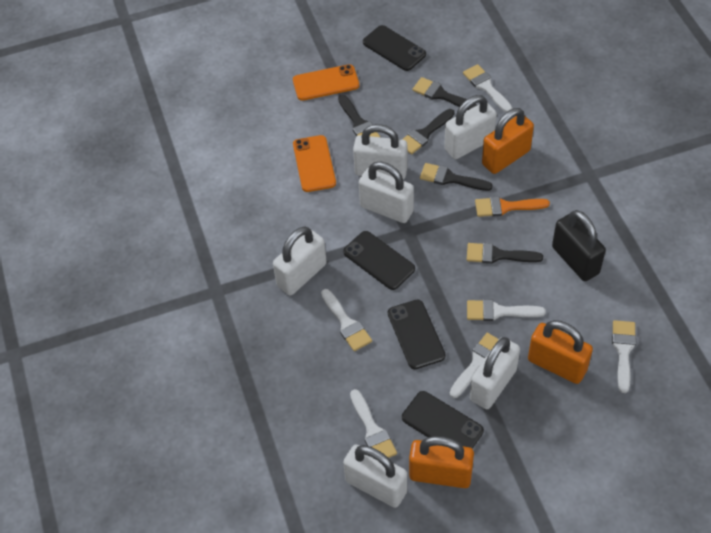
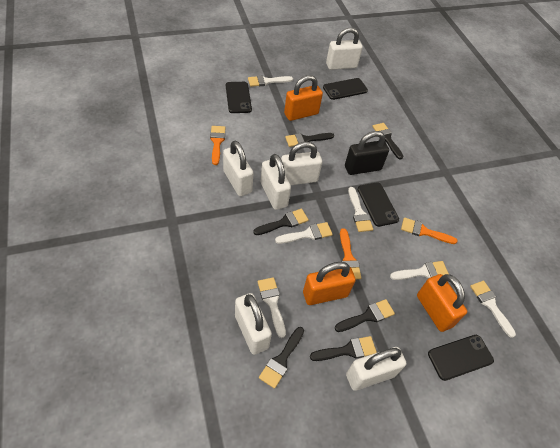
black brush: 5 -> 6
orange brush: 1 -> 3
orange phone: 2 -> 0

